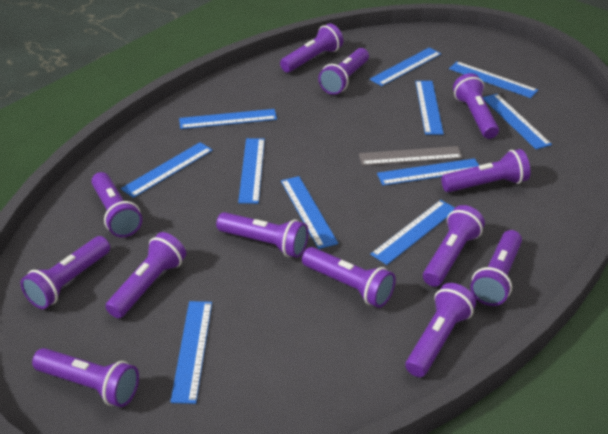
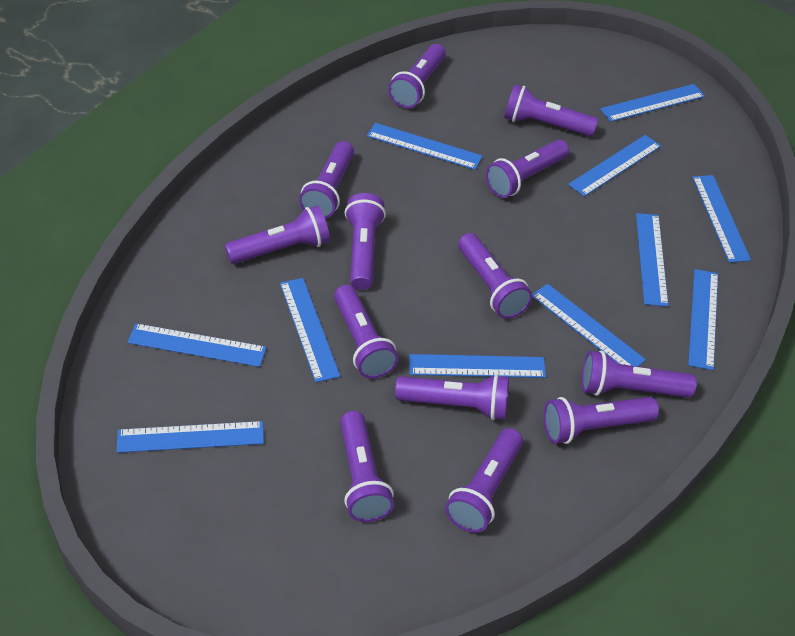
grey ruler: 1 -> 0

